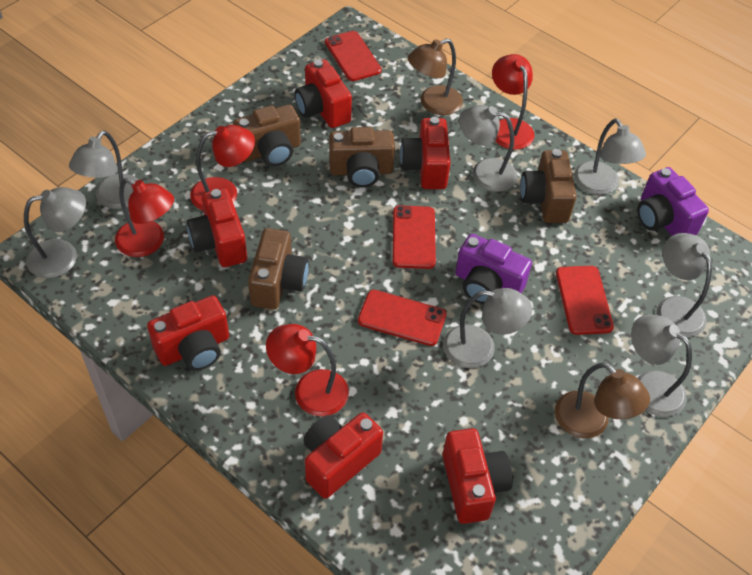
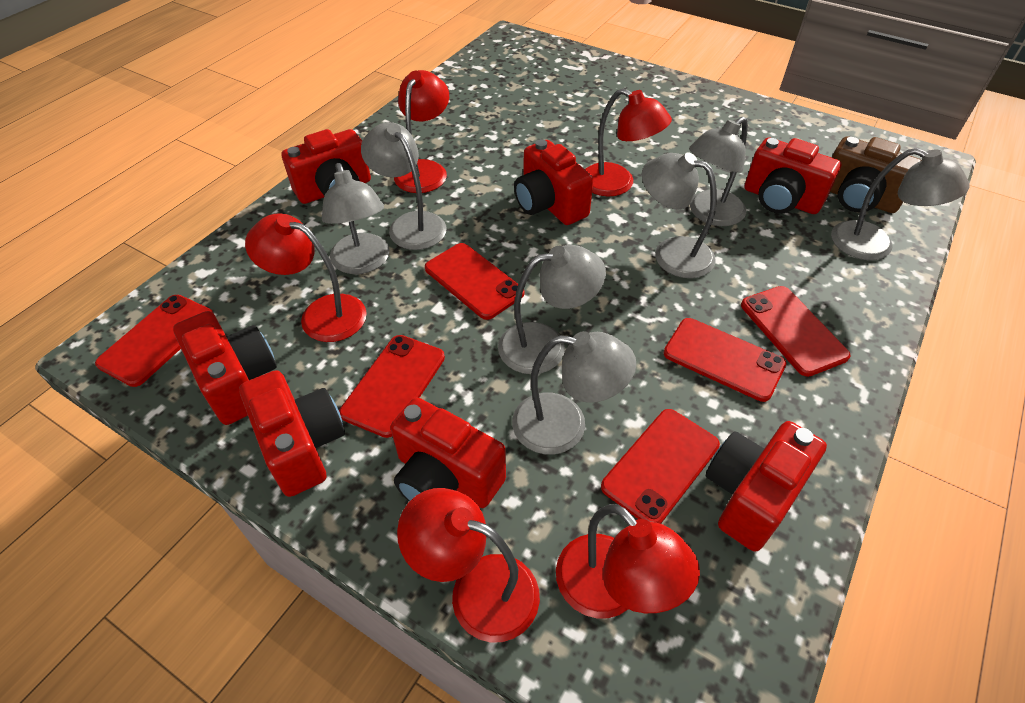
brown camera: 4 -> 1
brown lamp: 2 -> 0
purple camera: 2 -> 0
red camera: 6 -> 7
red lamp: 4 -> 5
red phone: 4 -> 6

